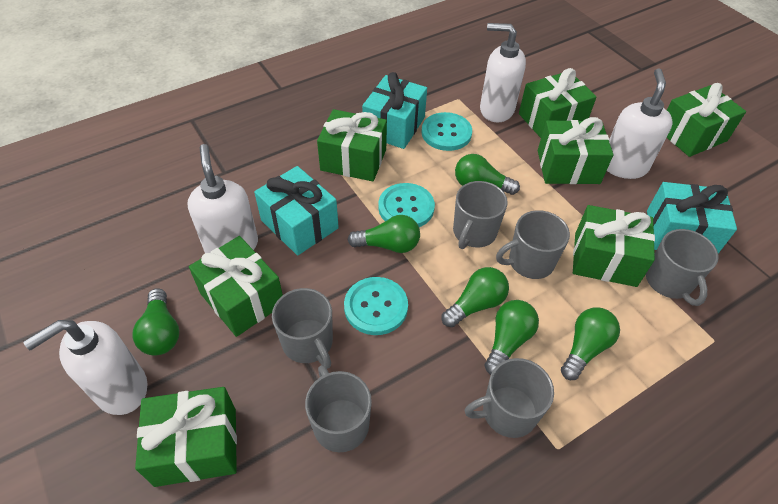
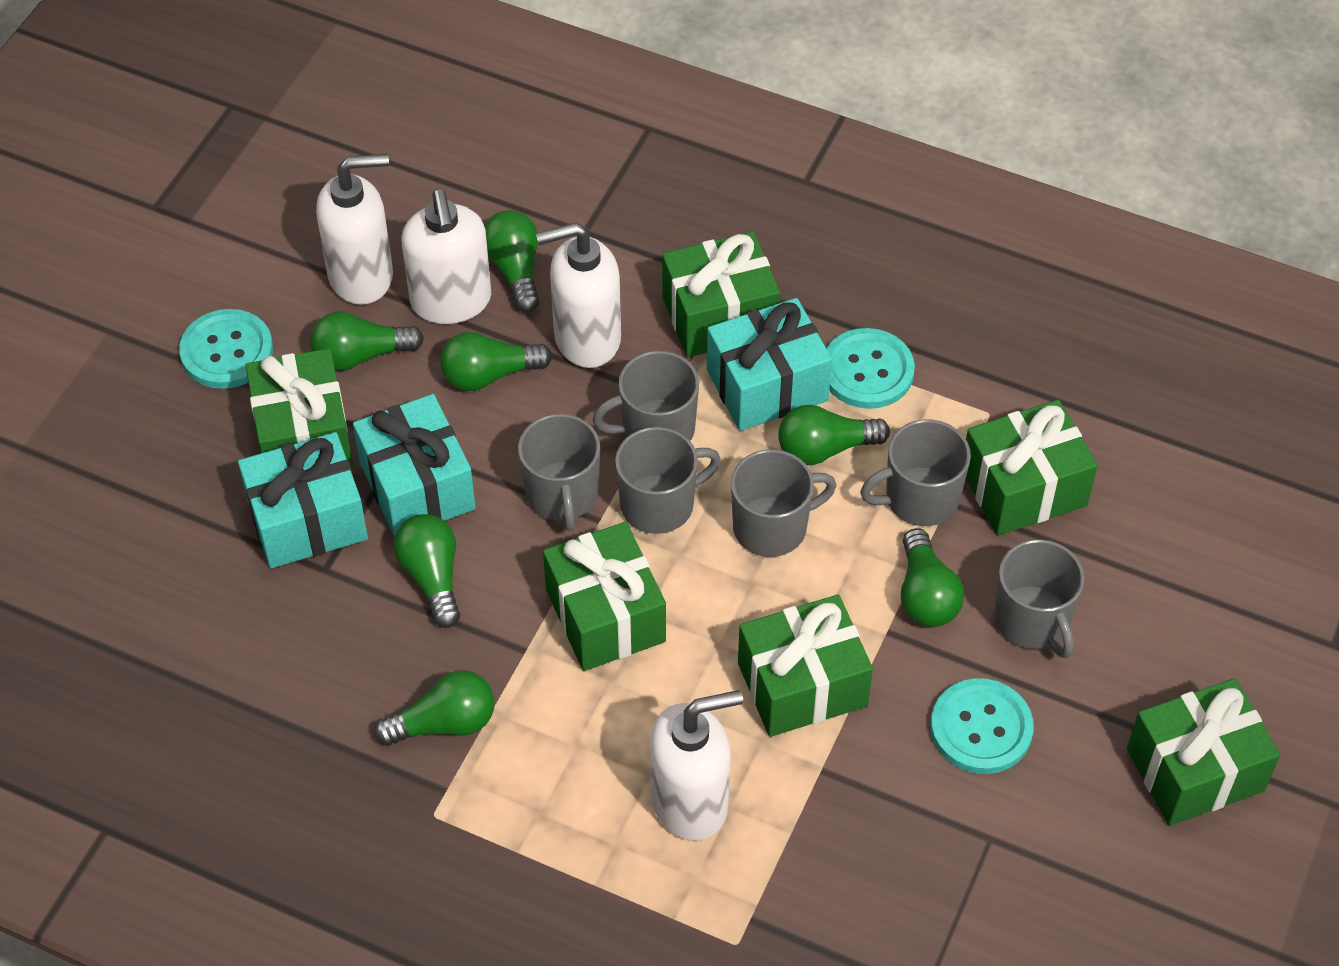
green gift: 7 -> 6
green light bulb: 6 -> 7

